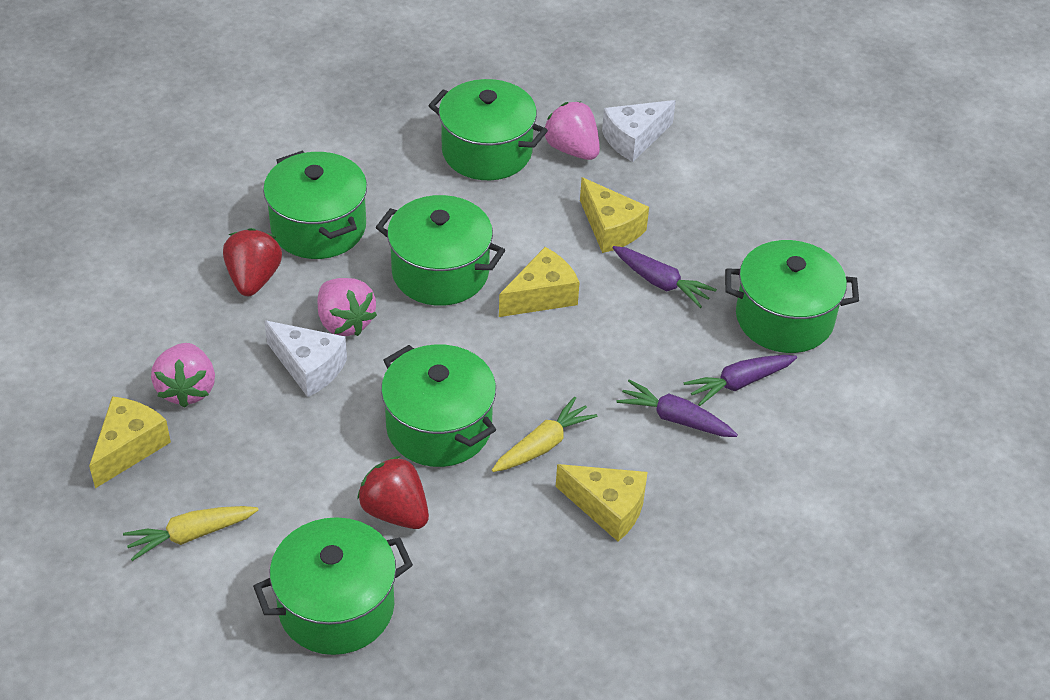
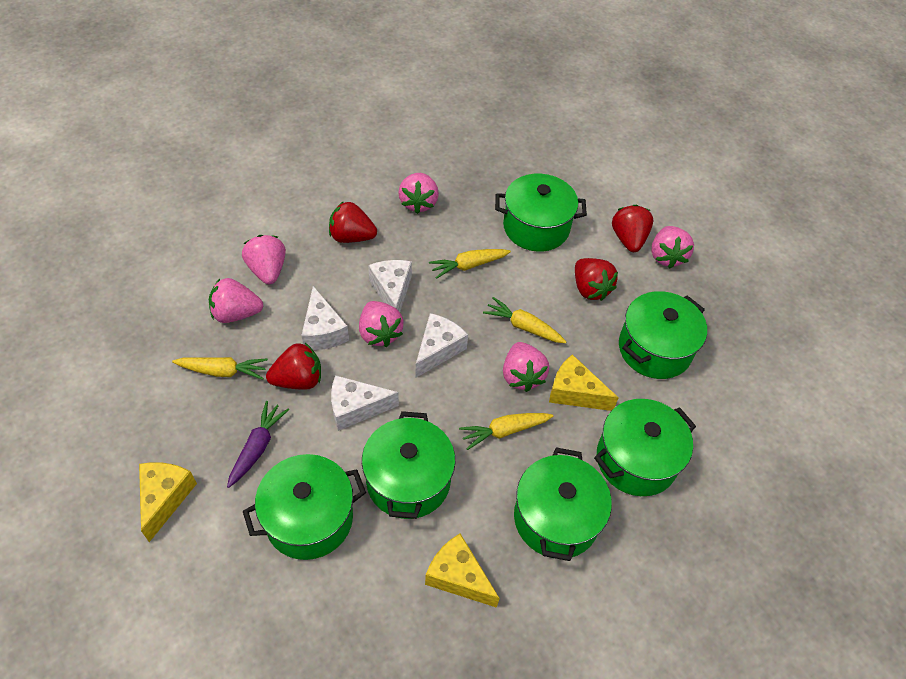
pink strawberry: 3 -> 6
purple carrot: 3 -> 1
red strawberry: 2 -> 4
white cheese: 2 -> 4
yellow carrot: 2 -> 4
yellow cheese: 4 -> 3

